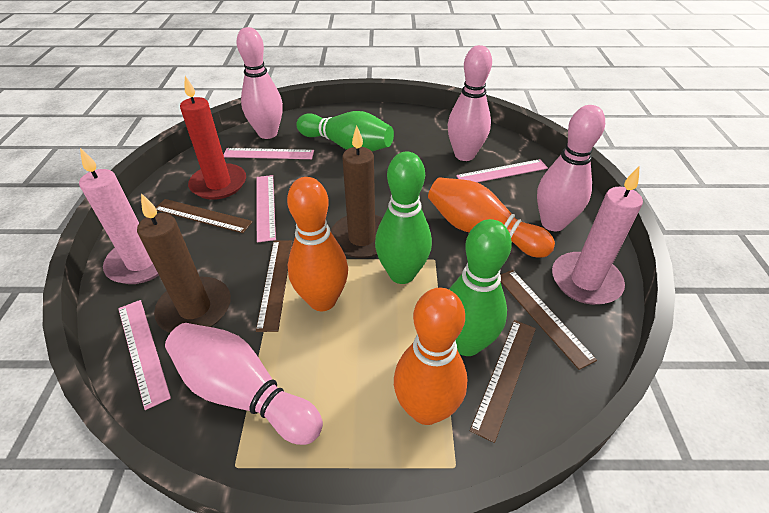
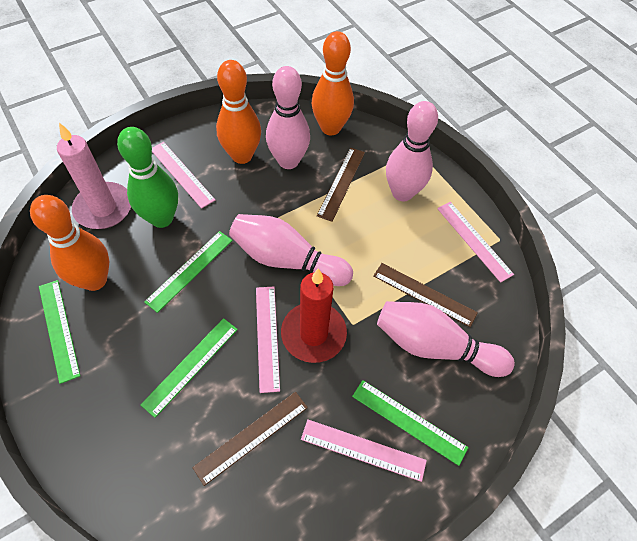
brown candle: 2 -> 0
brown ruler: 4 -> 3
green bowling pin: 3 -> 1
green ruler: 0 -> 4
pink candle: 2 -> 1

